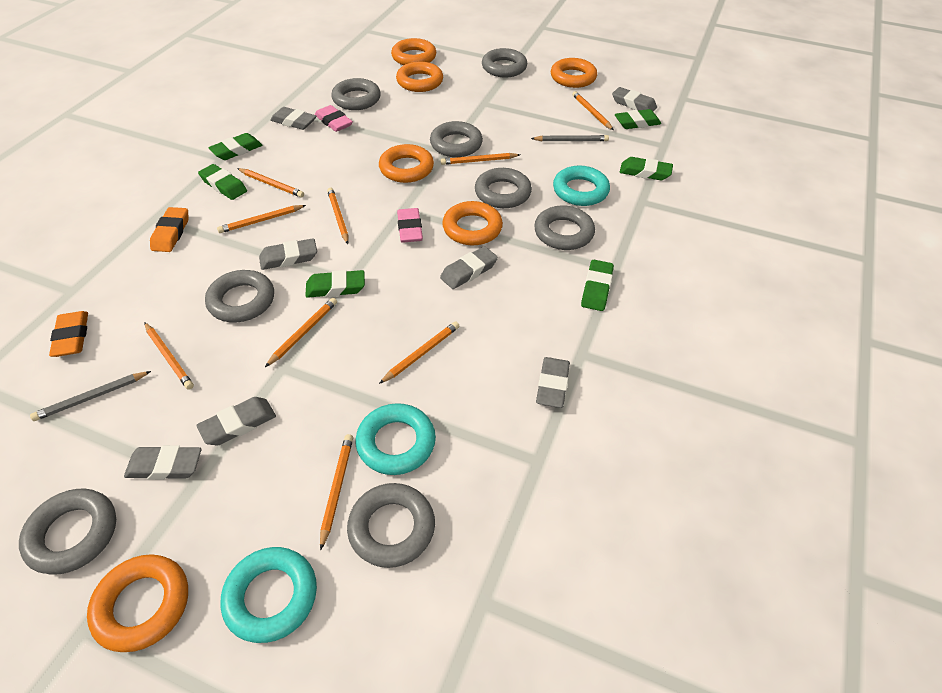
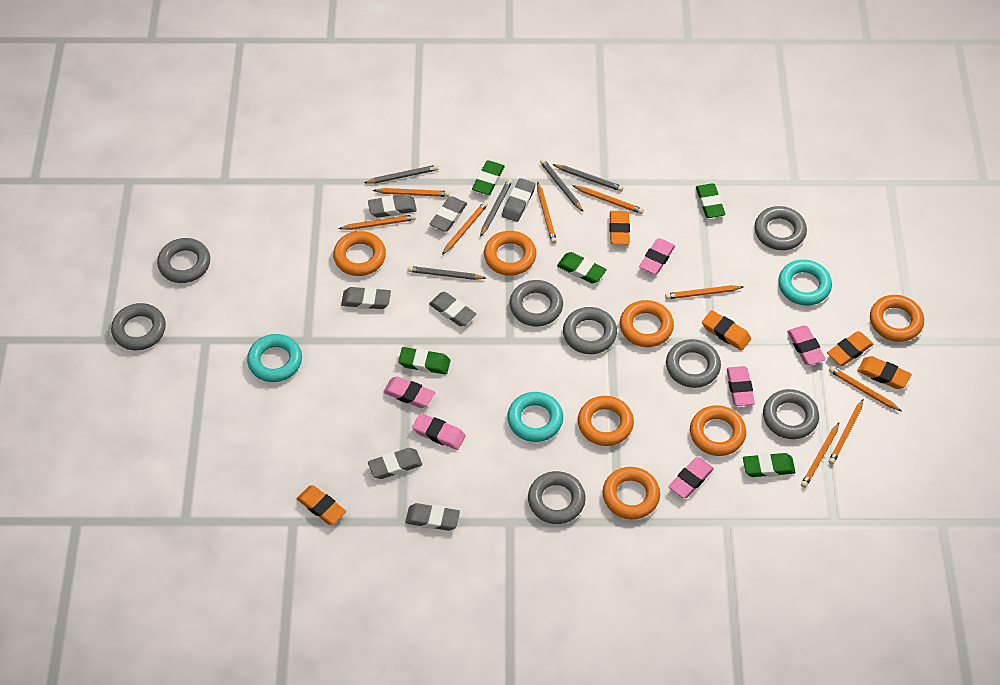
green eraser: 6 -> 5
grey pencil: 2 -> 5
orange eraser: 2 -> 5
orange ring: 6 -> 7
pink eraser: 2 -> 6

